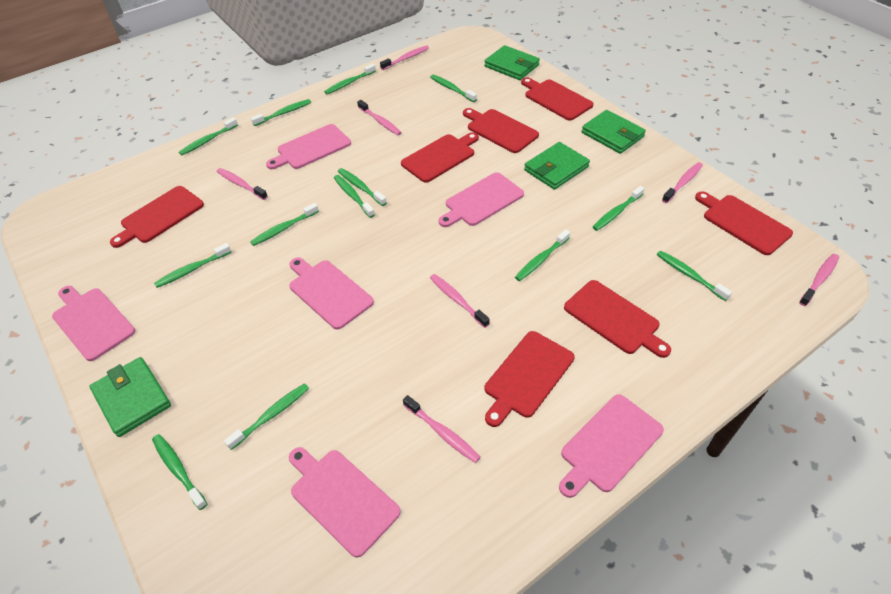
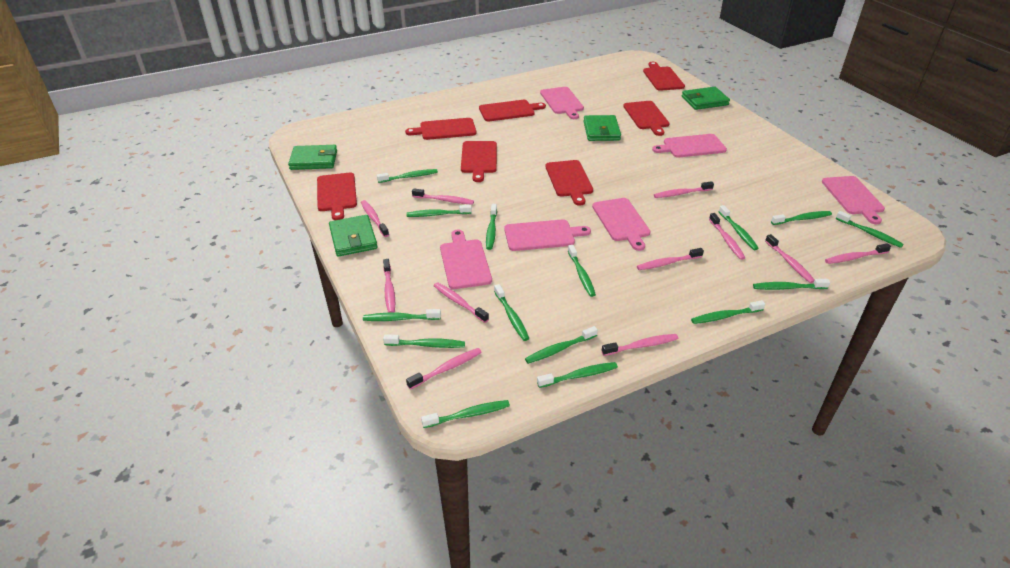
green toothbrush: 13 -> 15
pink toothbrush: 7 -> 11

